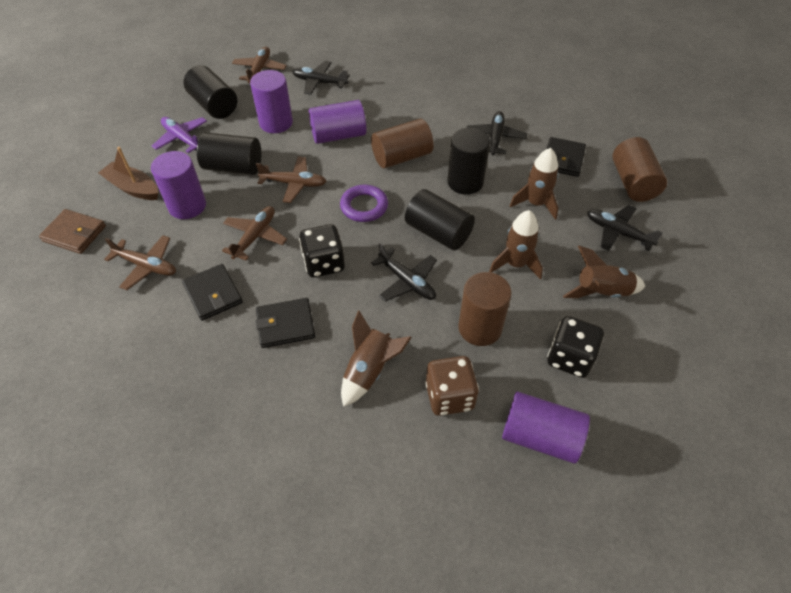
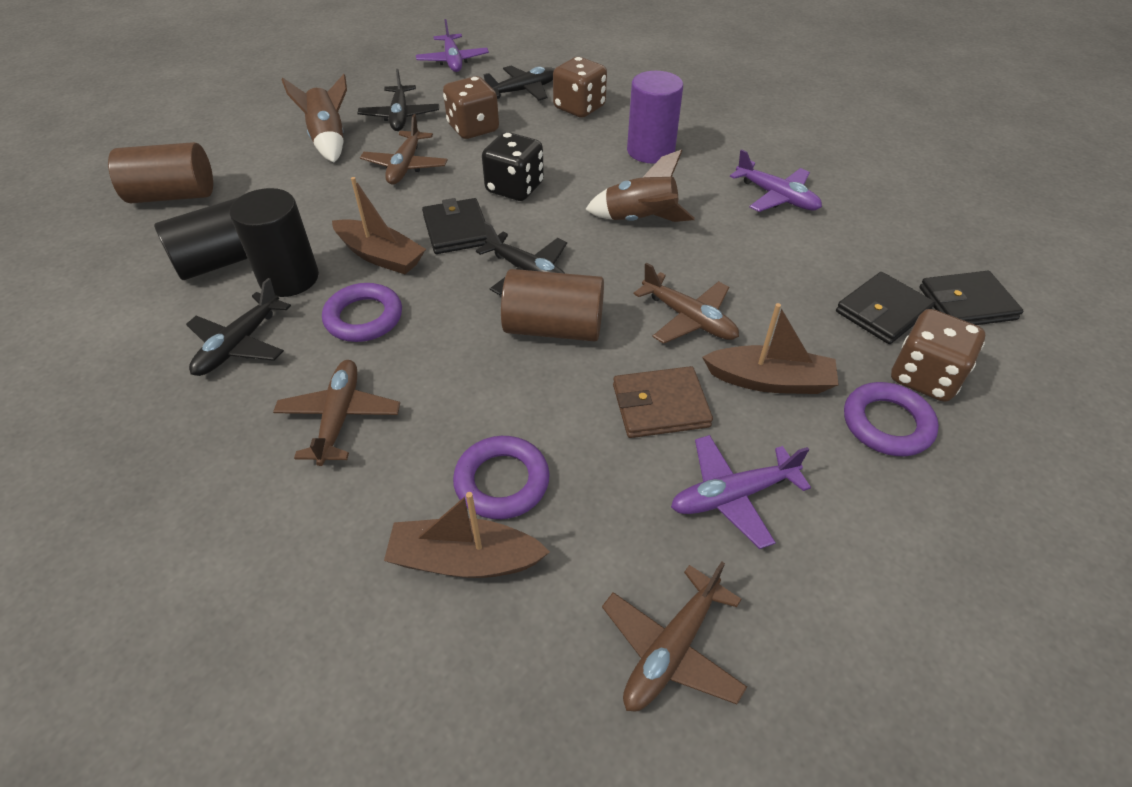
black cylinder: 4 -> 2
black dice: 2 -> 1
brown boat: 1 -> 3
brown cylinder: 3 -> 2
brown dice: 1 -> 3
brown rocket: 4 -> 2
purple cylinder: 4 -> 1
purple plane: 1 -> 3
purple ring: 1 -> 3

